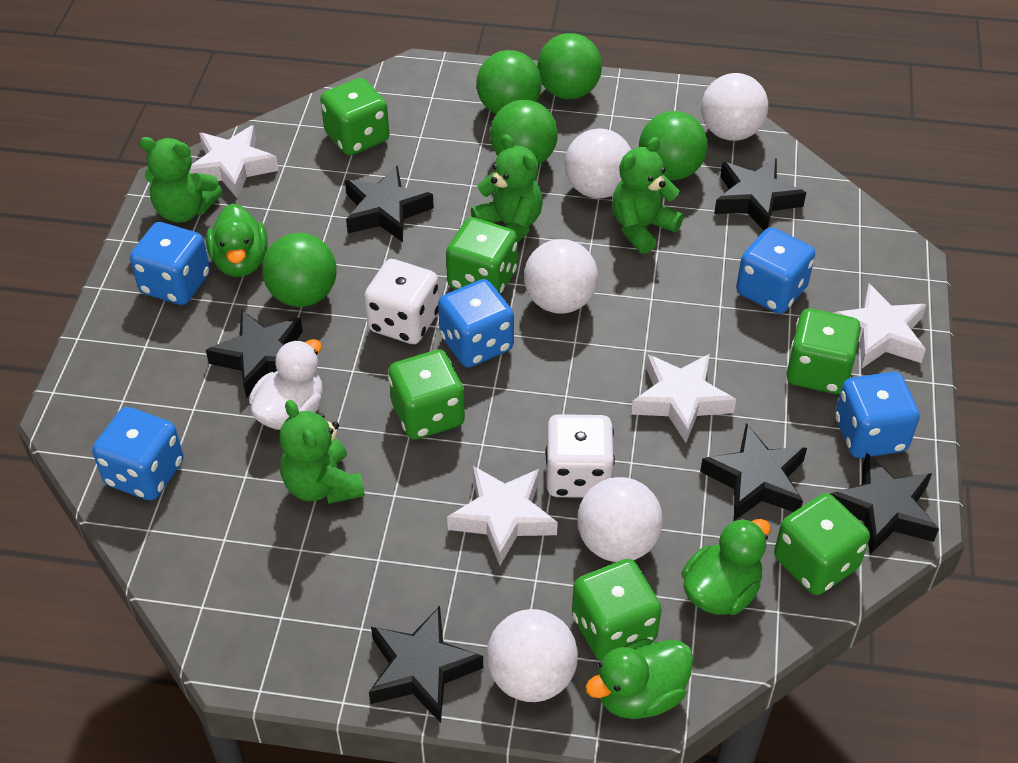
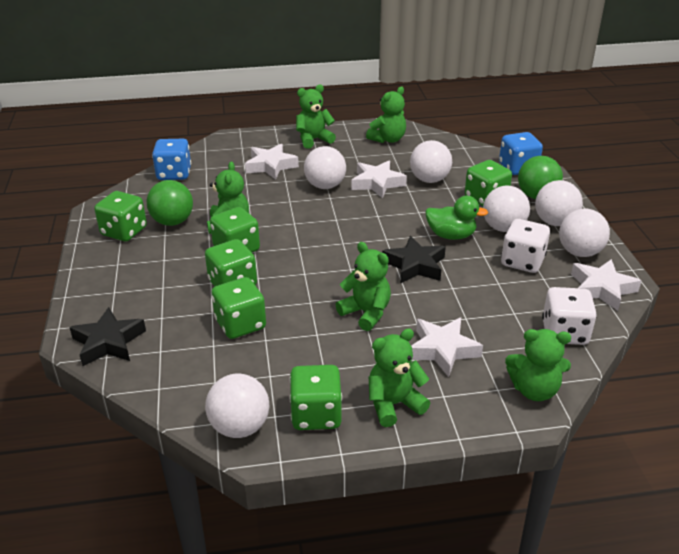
black star: 6 -> 2
blue dice: 5 -> 2
green ball: 5 -> 2
green duck: 3 -> 1
green teddy bear: 4 -> 6
white ball: 5 -> 6
white duck: 1 -> 0

